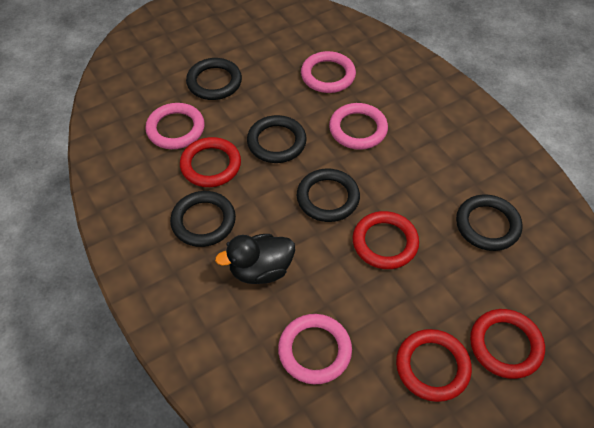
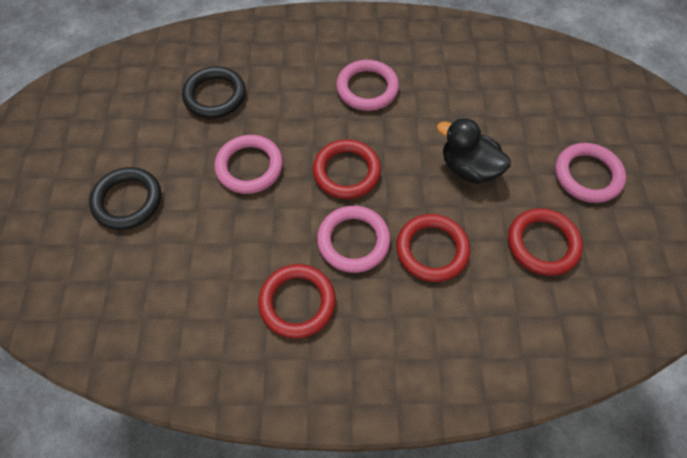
black ring: 5 -> 2

